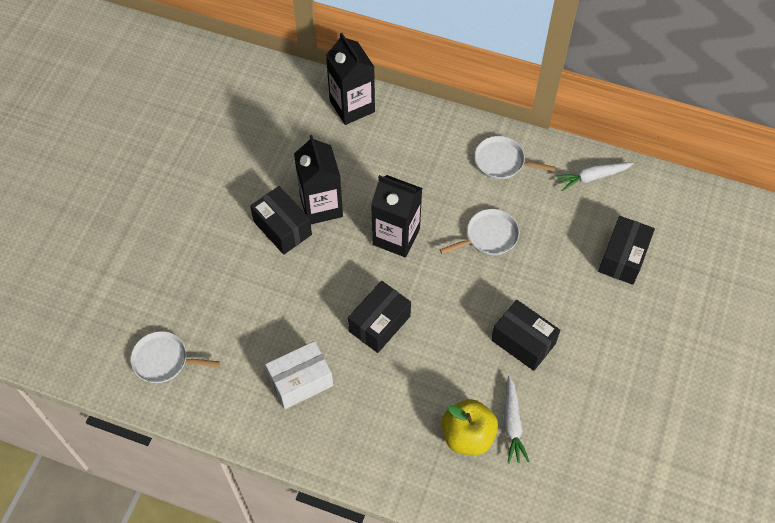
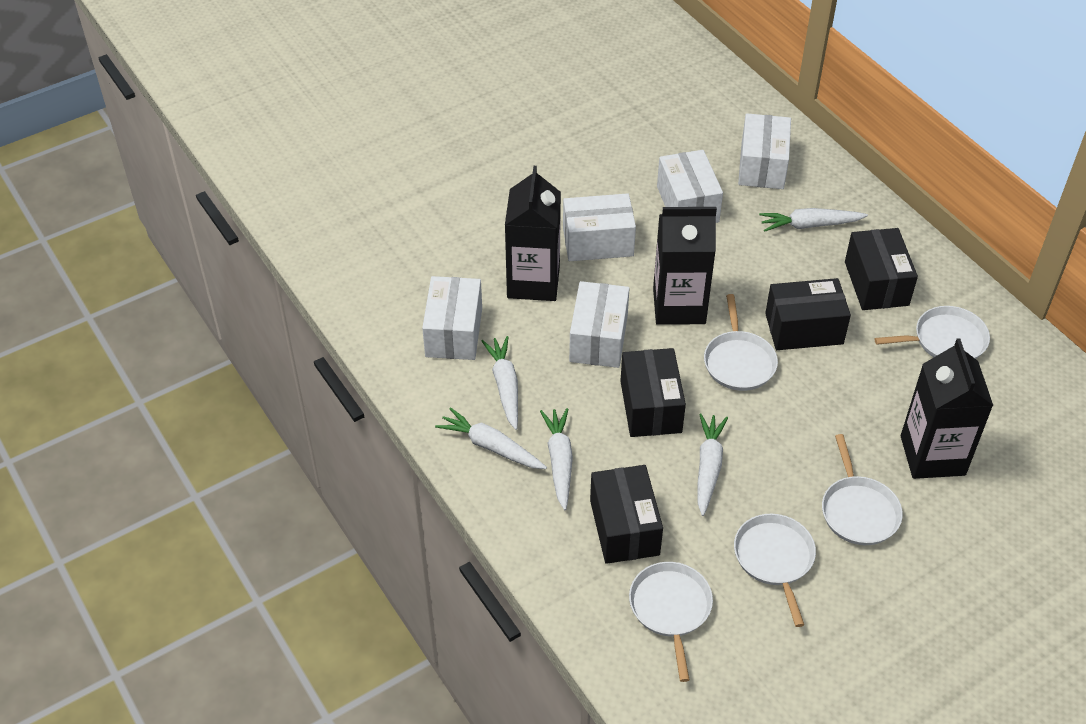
white box: 1 -> 5
white carrot: 2 -> 5
white pan: 3 -> 5
yellow apple: 1 -> 0

